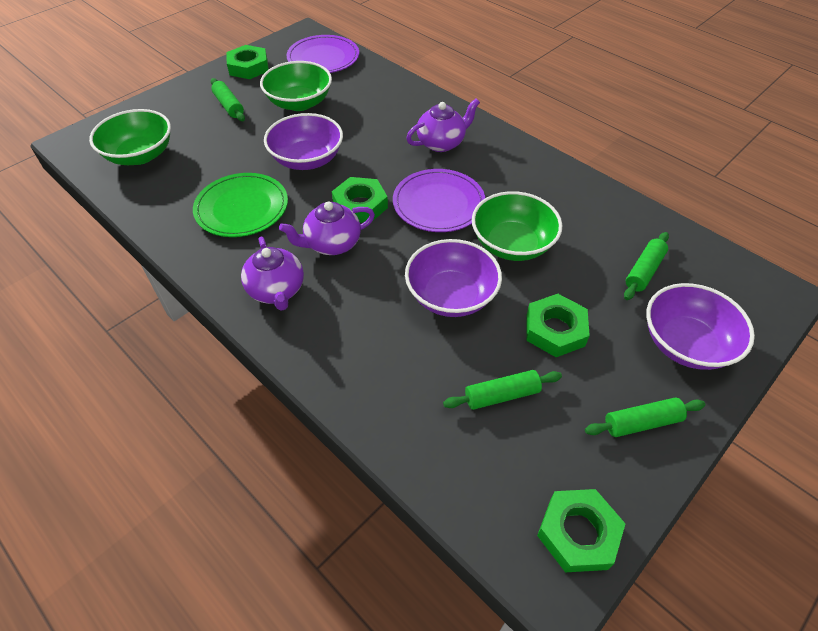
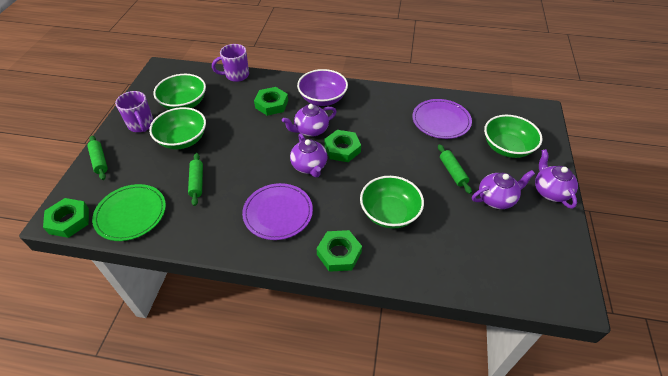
green bowl: 3 -> 4
green rolling pin: 4 -> 3
purple bowl: 3 -> 1
purple mug: 0 -> 2
purple teapot: 3 -> 4

